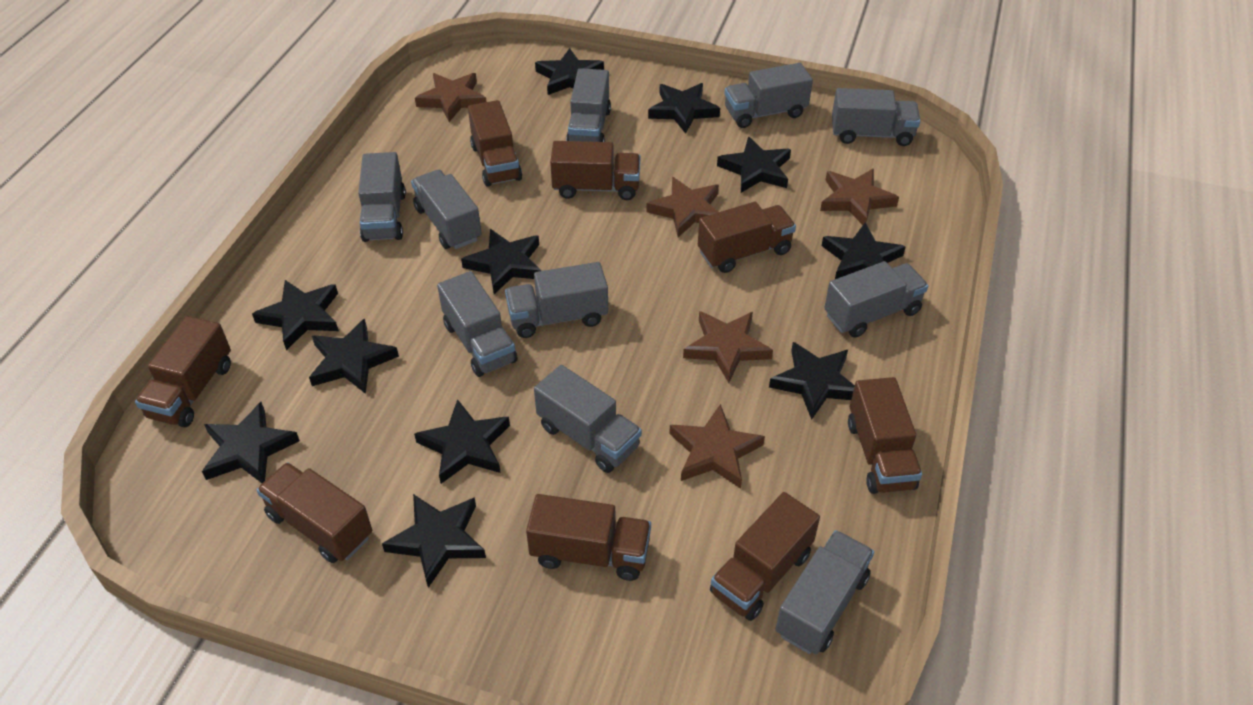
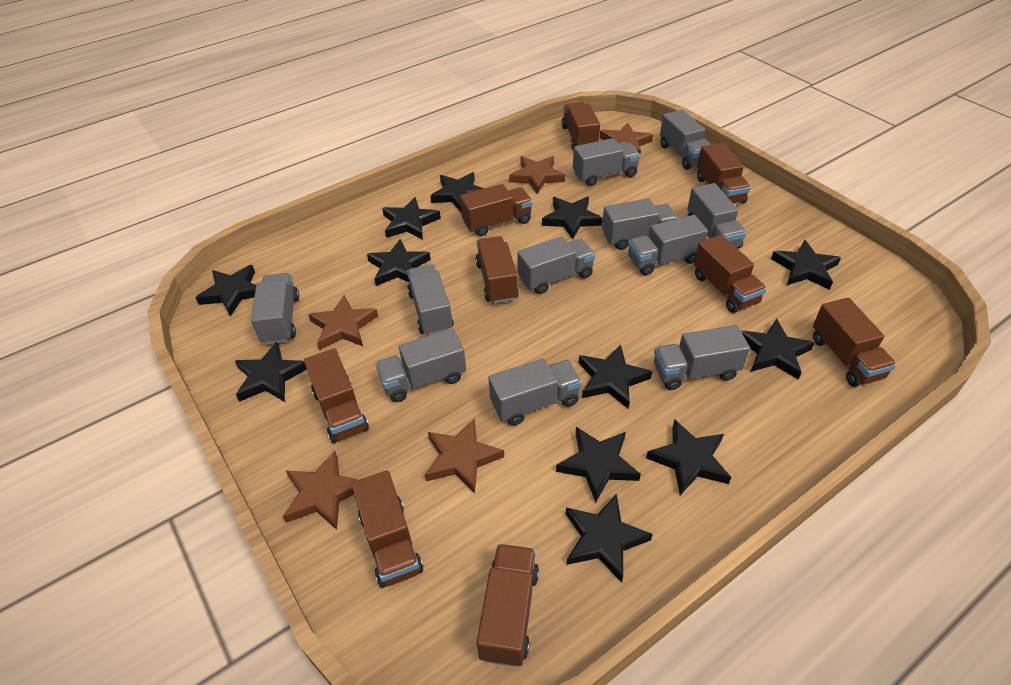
black star: 11 -> 12
brown truck: 8 -> 9
grey truck: 10 -> 11

